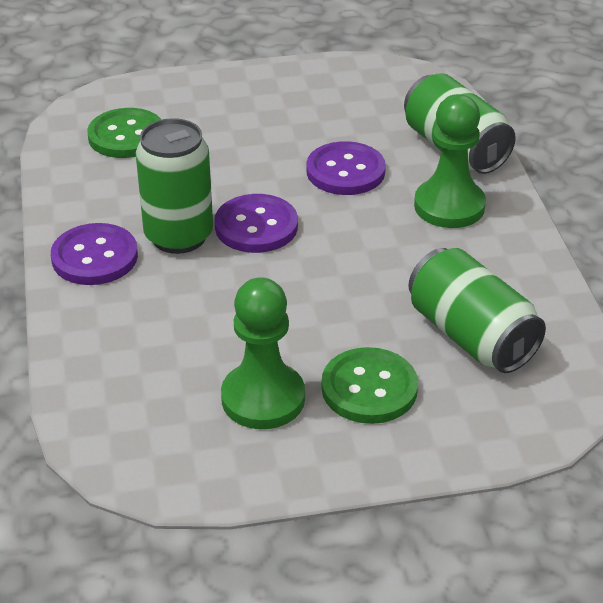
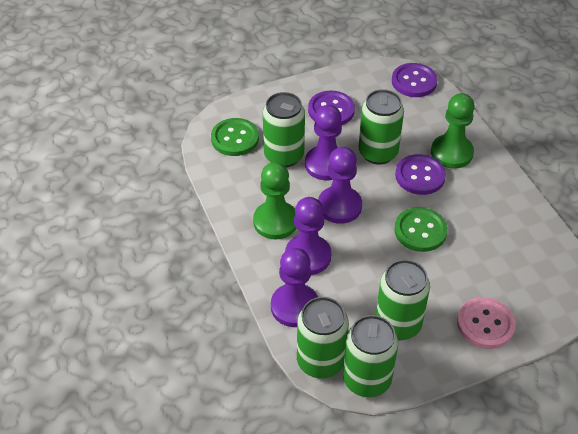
green can: 3 -> 5
pink button: 0 -> 1
purple pawn: 0 -> 4

